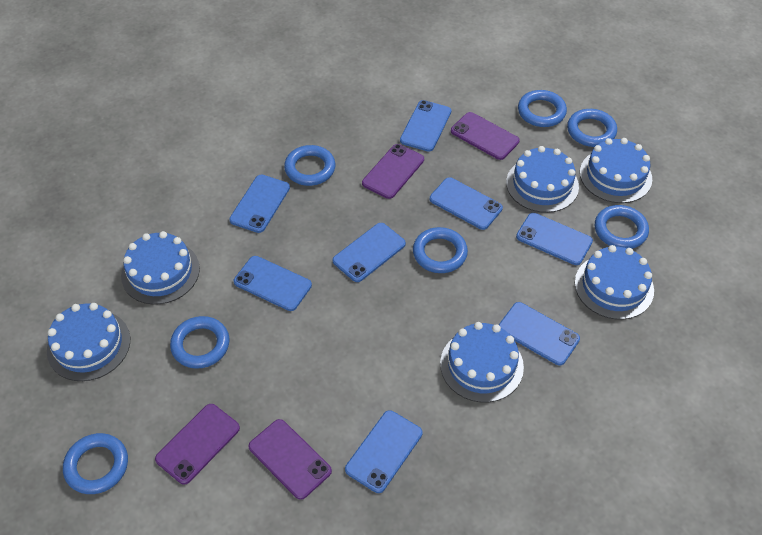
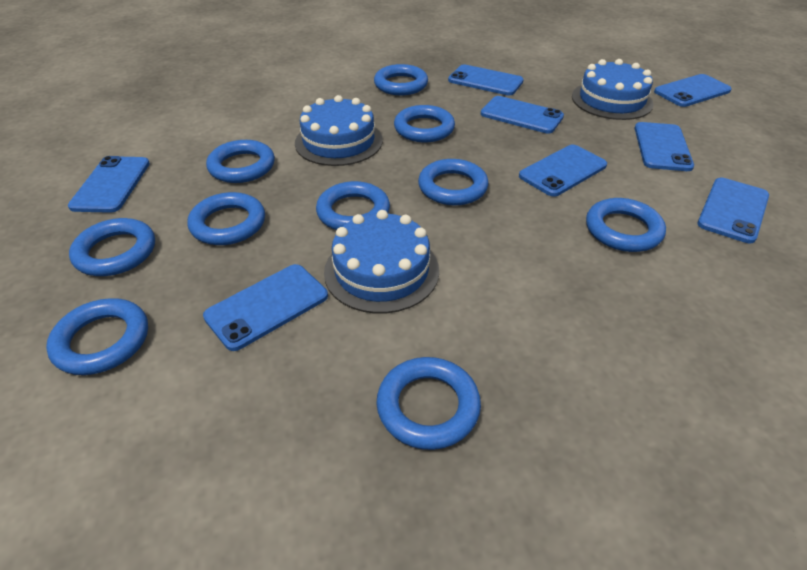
blue cake: 6 -> 3
blue ring: 7 -> 10
purple phone: 4 -> 0

